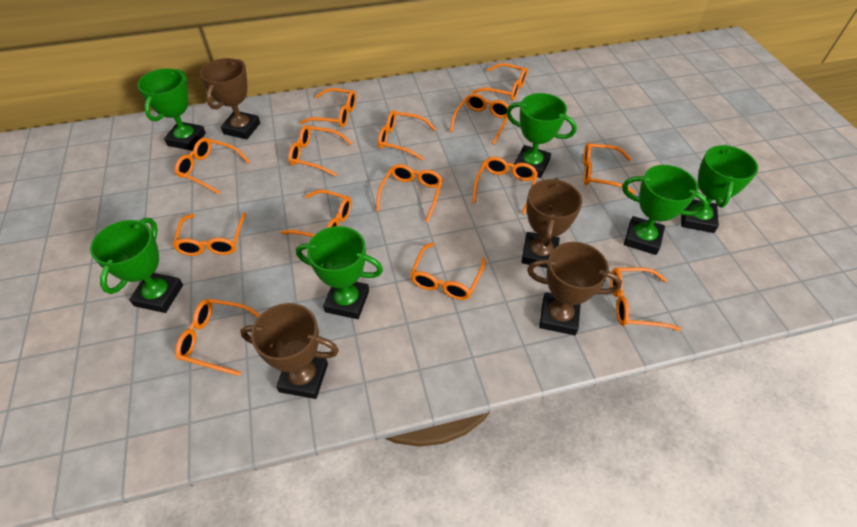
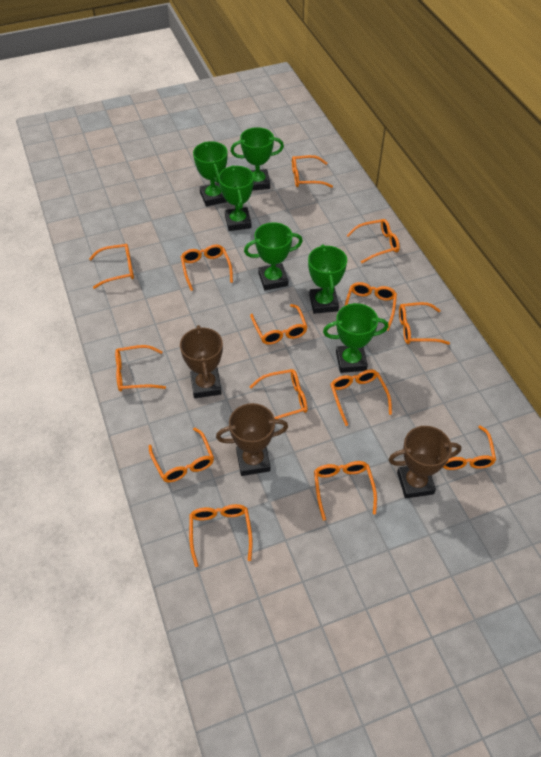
brown trophy: 4 -> 3

